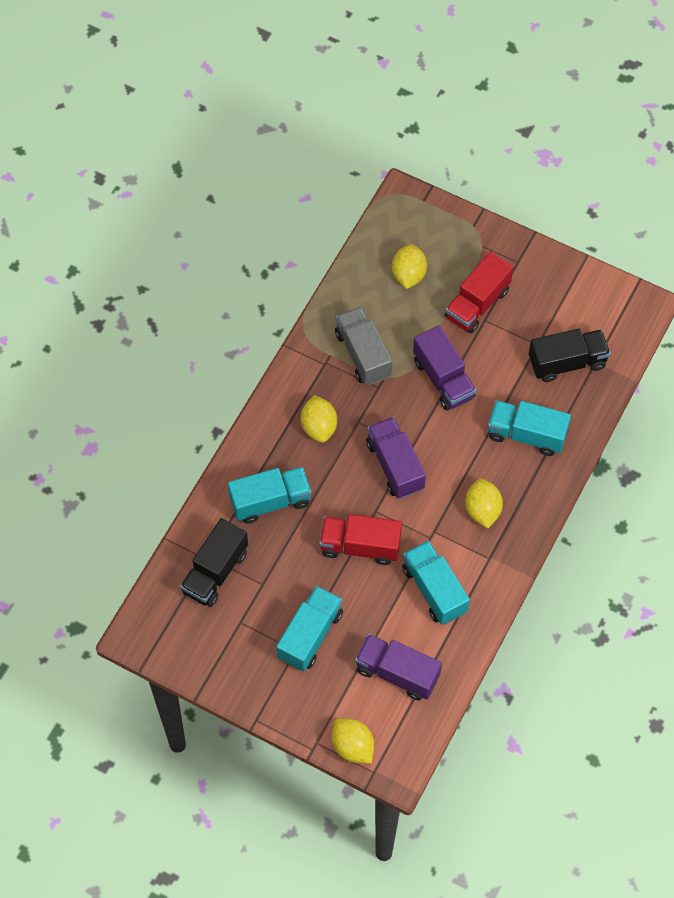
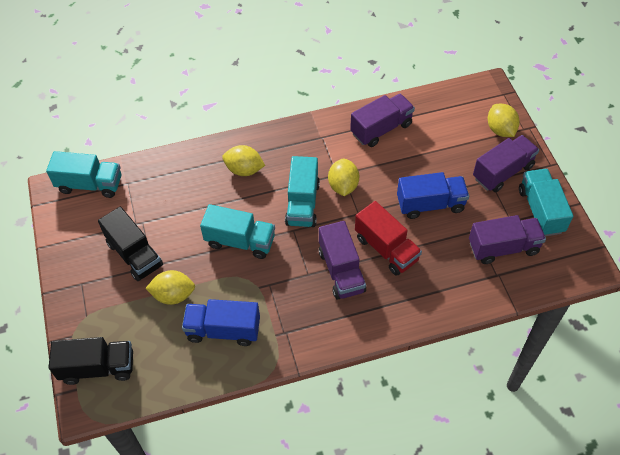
blue truck: 0 -> 2
grey truck: 1 -> 0
purple truck: 3 -> 4
red truck: 2 -> 1

